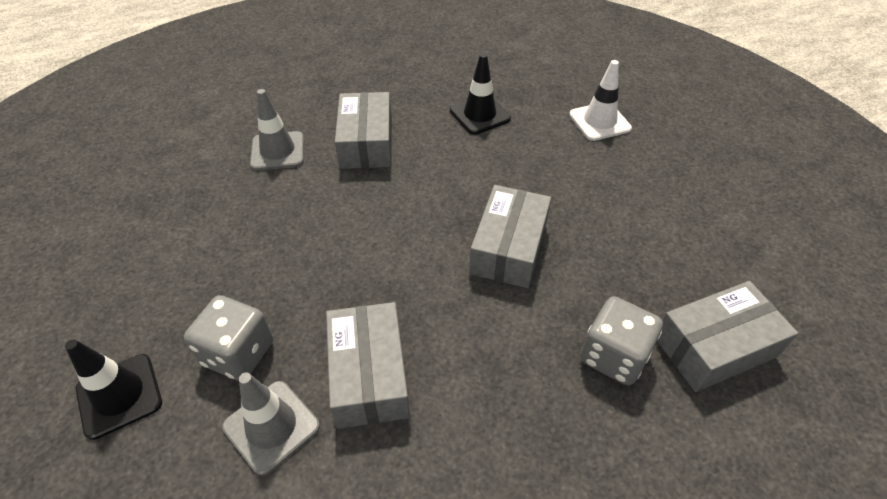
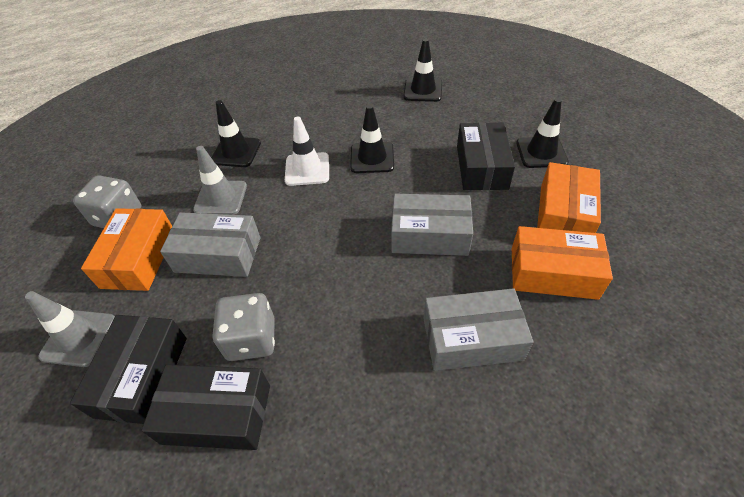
black box: 0 -> 3
black traffic cone: 2 -> 4
grey box: 4 -> 3
orange box: 0 -> 3

